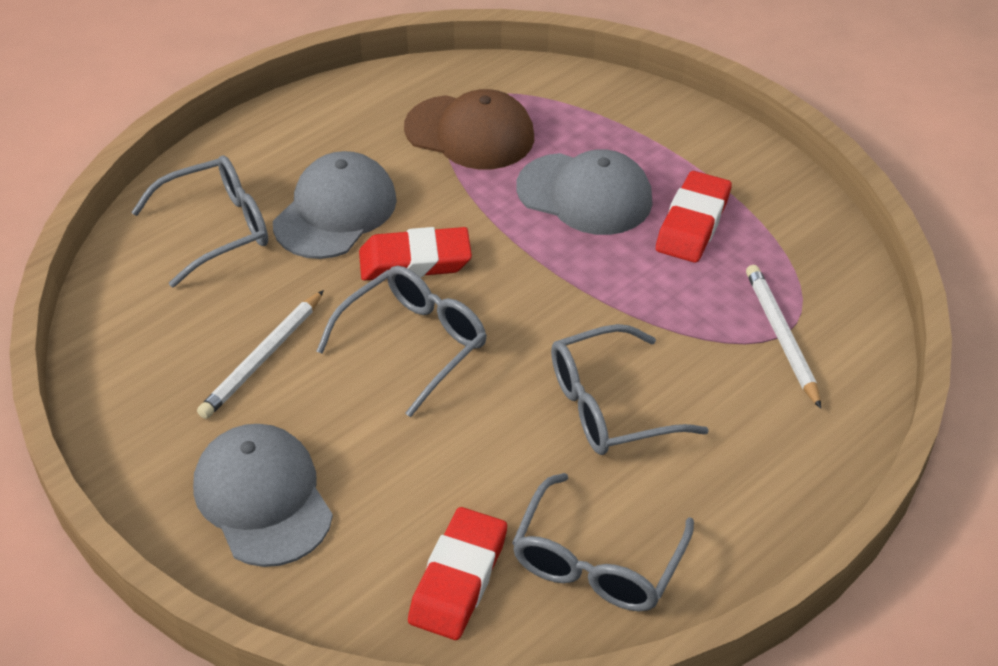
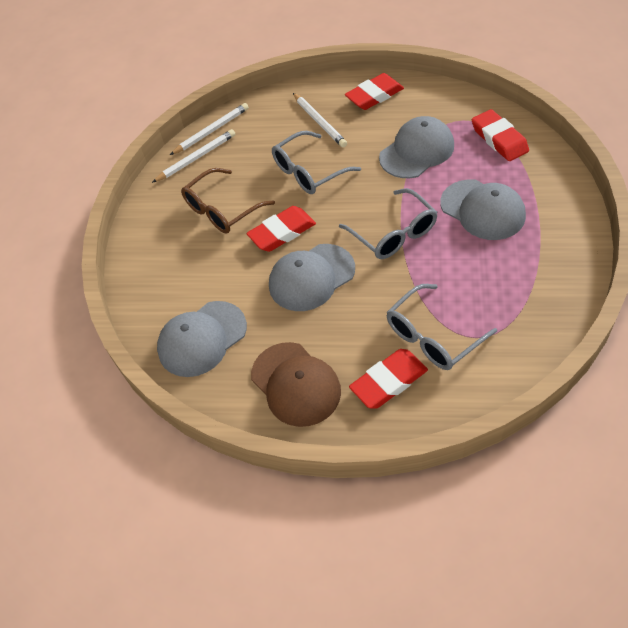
brown glasses: 0 -> 1
grey cap: 3 -> 4
grey glasses: 4 -> 3
red eraser: 3 -> 4
white pencil: 2 -> 3

